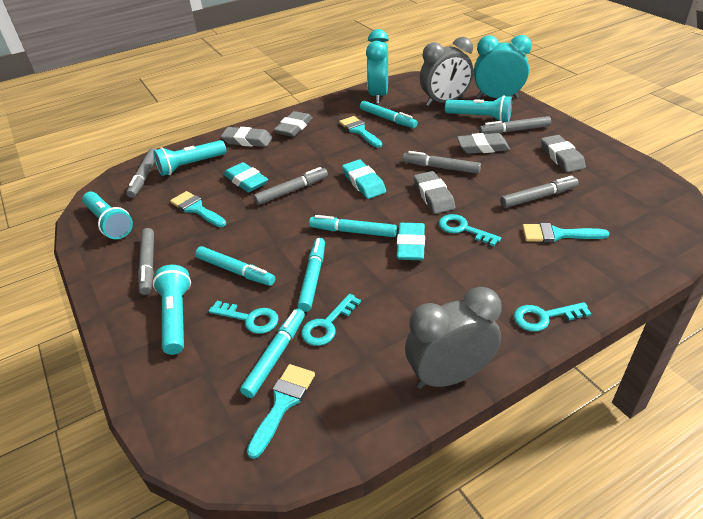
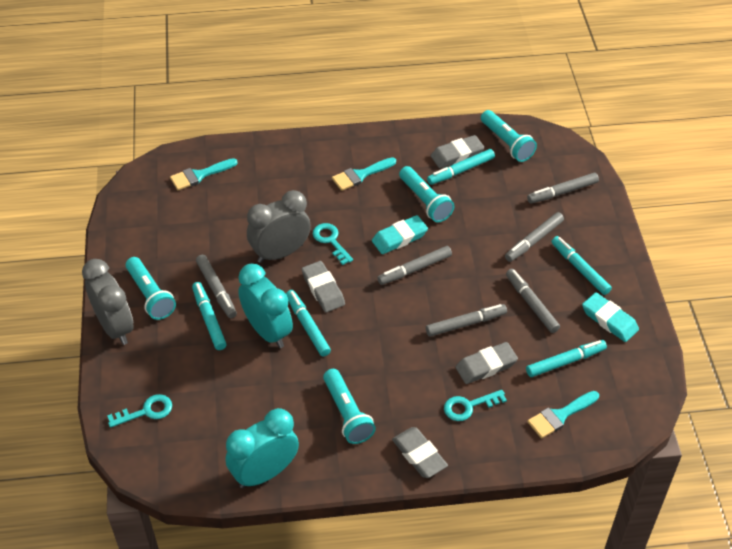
grey eraser: 5 -> 4
turquoise brush: 4 -> 3
turquoise eraser: 3 -> 2
turquoise key: 4 -> 3

